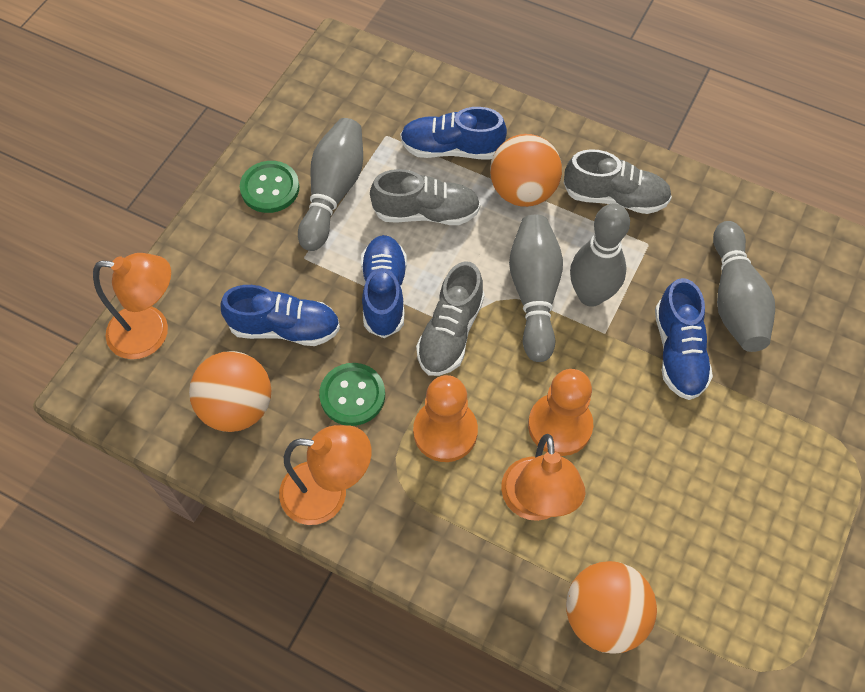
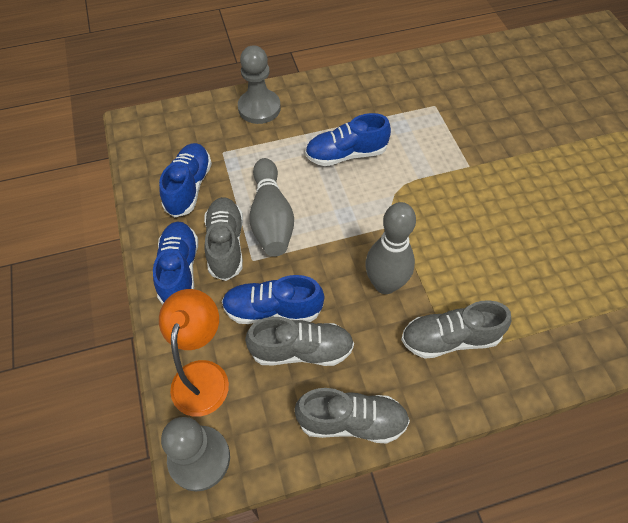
green button: 2 -> 0
grey bowling pin: 4 -> 2
grey pawn: 0 -> 2
grey shoe: 3 -> 4
orange ball: 3 -> 0
orange lamp: 3 -> 1
orange pawn: 2 -> 0

